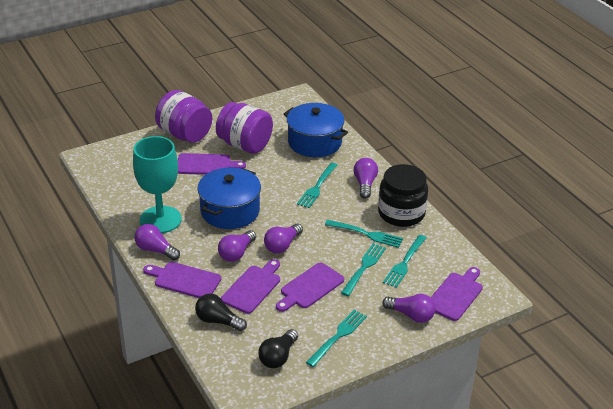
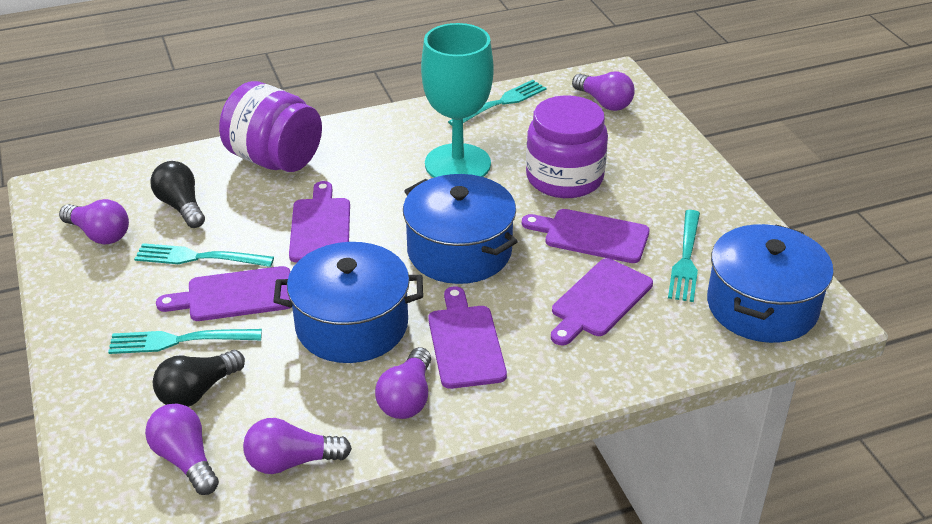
black jar: 1 -> 0
blue pot: 2 -> 3
turquoise fork: 5 -> 4

